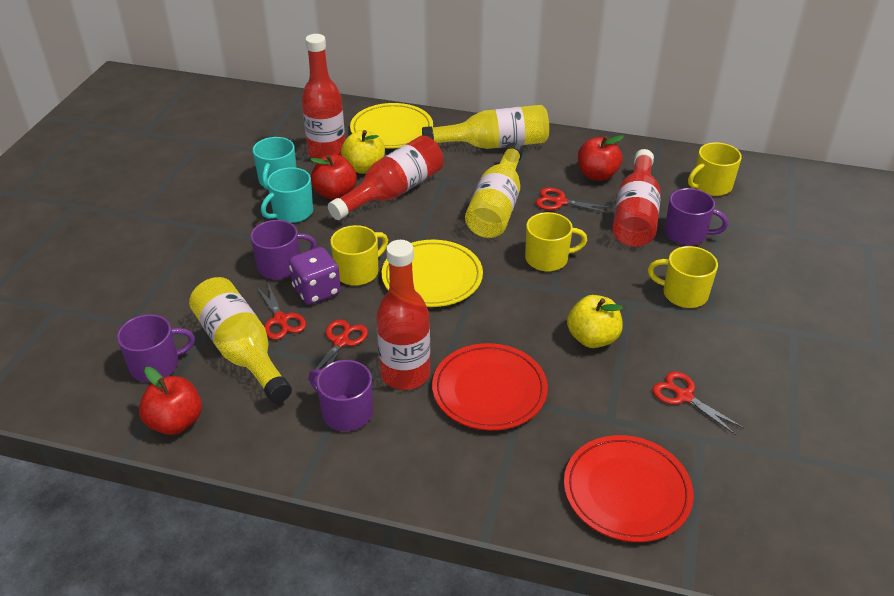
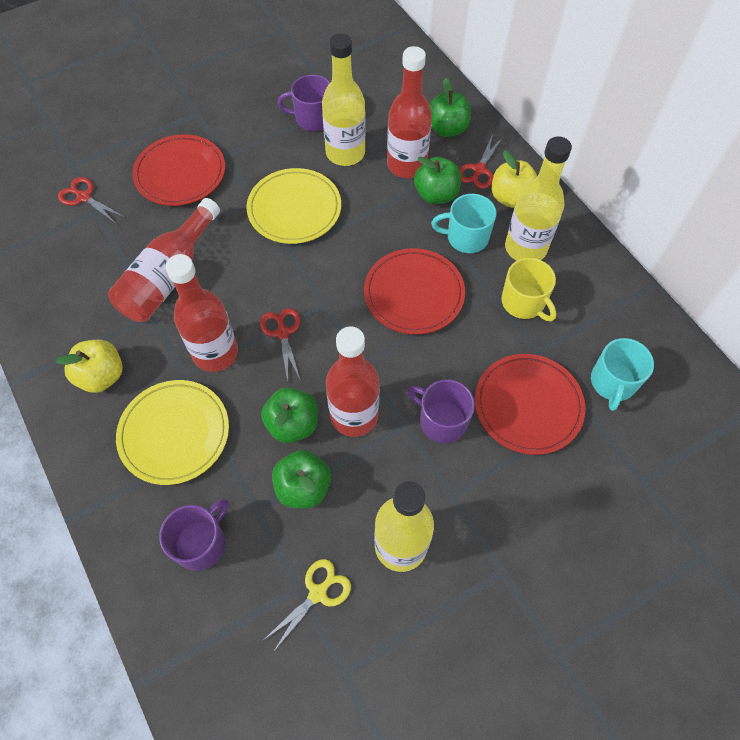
green apple: 0 -> 4
purple dice: 1 -> 0
purple mug: 4 -> 3
red apple: 3 -> 0
red plate: 2 -> 3
red scissors: 4 -> 3
yellow mug: 4 -> 1
yellow scissors: 0 -> 1

